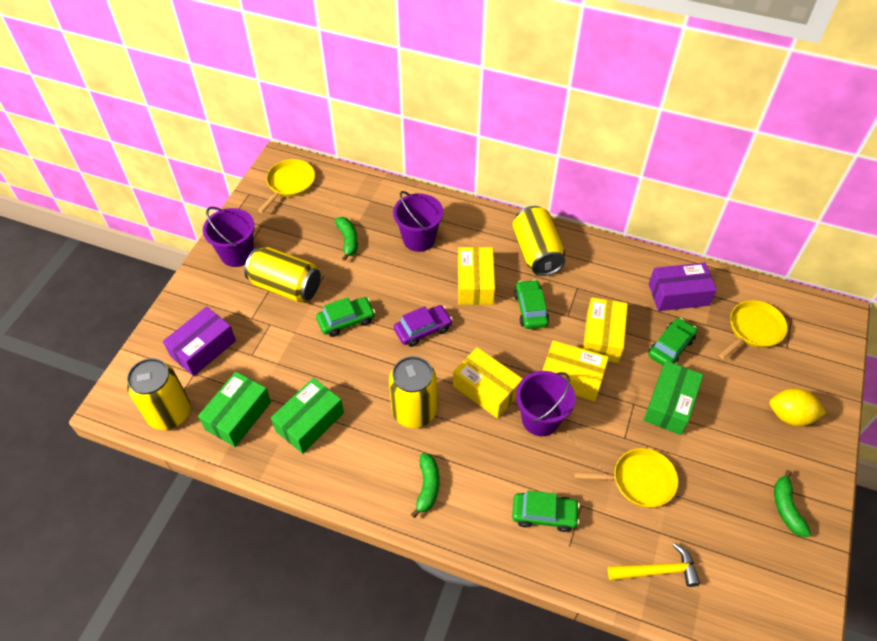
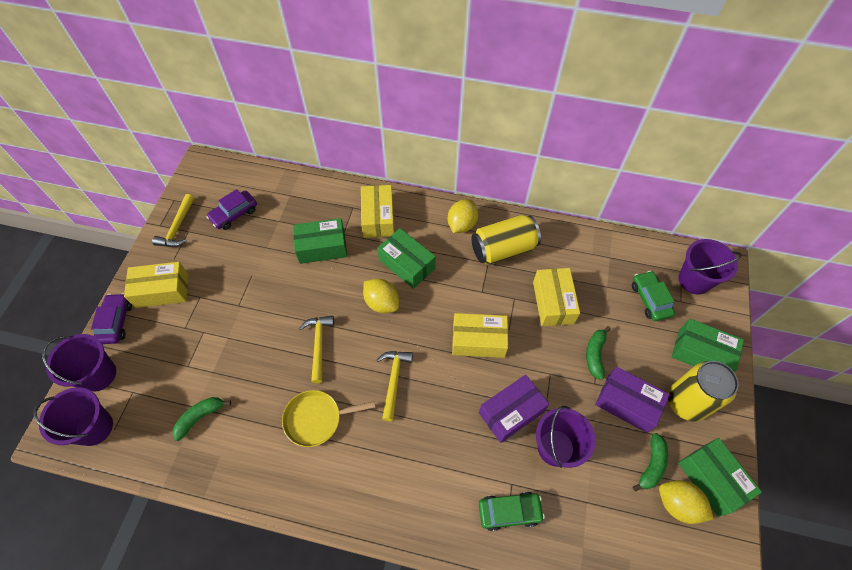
green box: 3 -> 4
green car: 4 -> 2
purple bucket: 3 -> 4
purple car: 1 -> 2
yellow can: 4 -> 2
yellow hammer: 1 -> 3
yellow lemon: 1 -> 3
yellow pan: 3 -> 1

